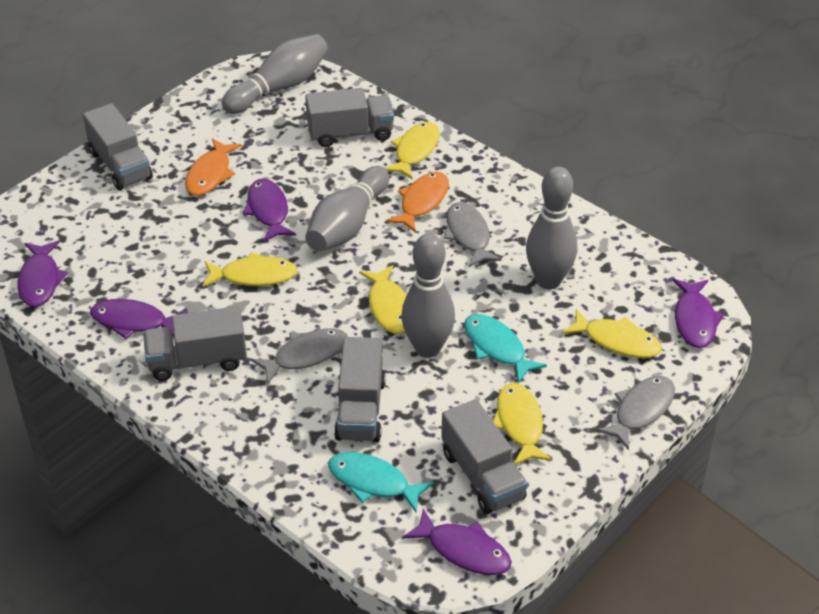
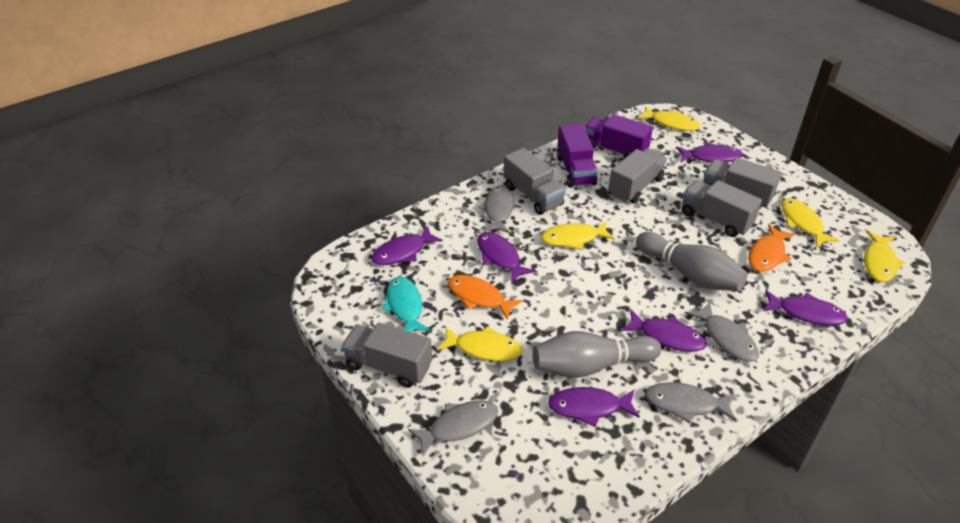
grey bowling pin: 4 -> 2
grey fish: 3 -> 4
purple fish: 5 -> 6
purple truck: 0 -> 2
turquoise fish: 2 -> 1

